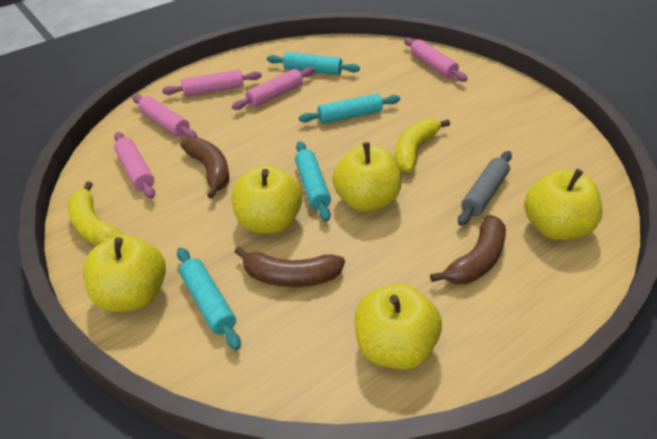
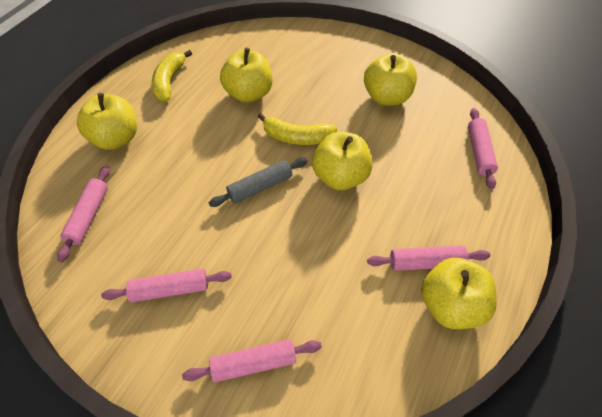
brown banana: 3 -> 0
turquoise rolling pin: 4 -> 0

